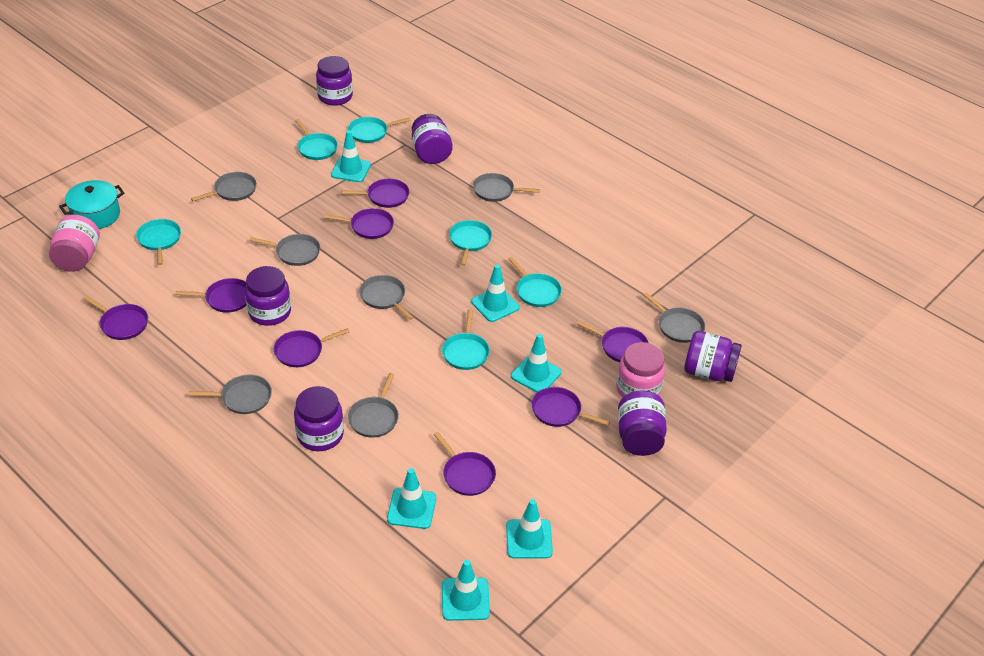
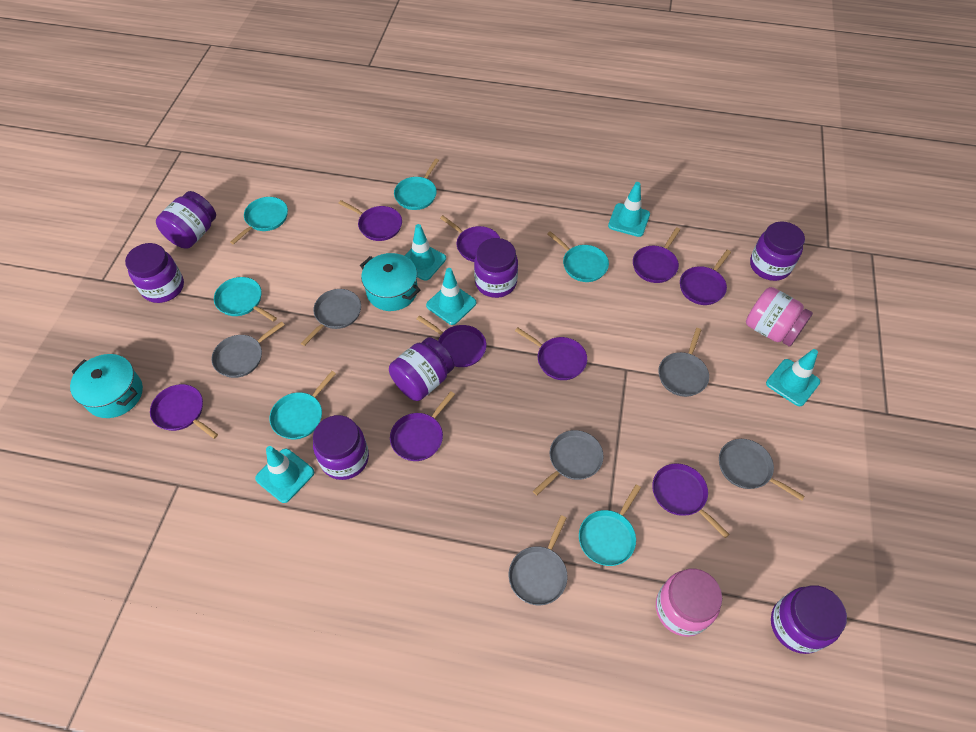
grey pan: 7 -> 6
purple jar: 6 -> 7
purple pan: 8 -> 9
turquoise pot: 1 -> 2
turquoise traffic cone: 6 -> 5

